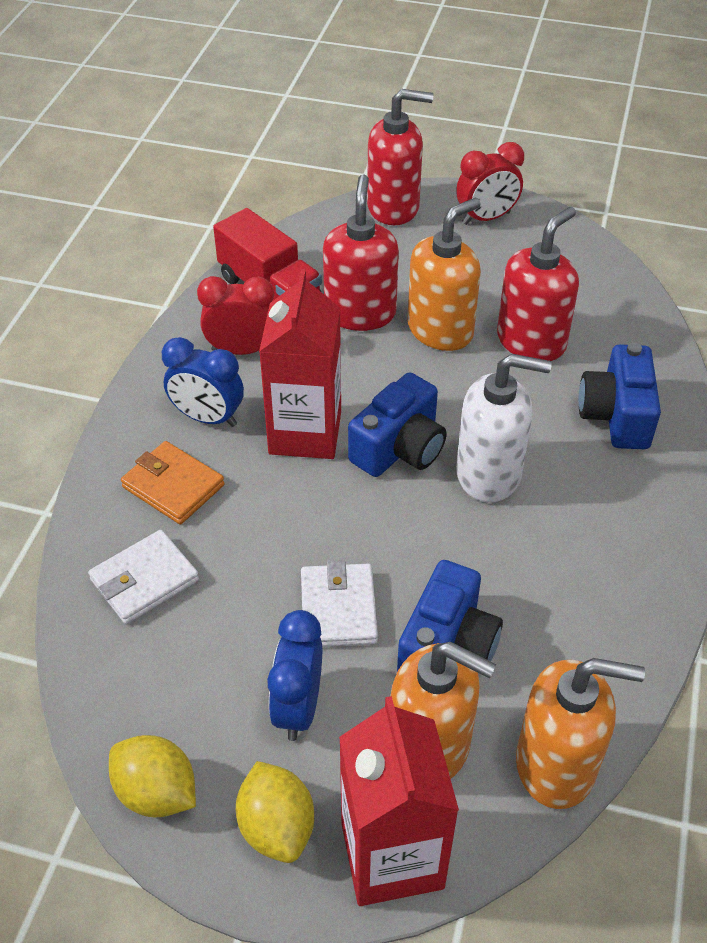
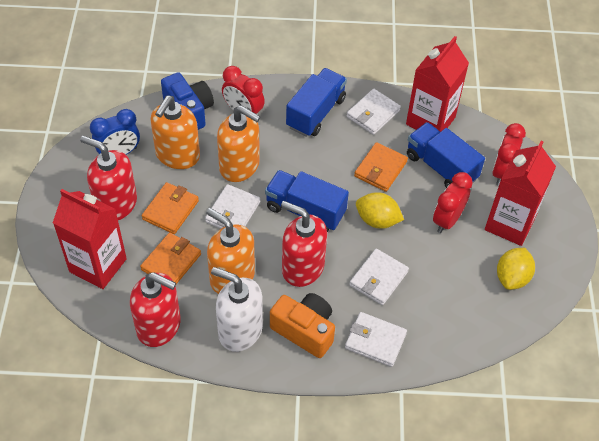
blue camera: 3 -> 1
blue clock: 2 -> 1
blue truck: 0 -> 3
orange camera: 0 -> 1
orange wallet: 1 -> 3
red carton: 2 -> 3
red clock: 2 -> 3
red truck: 1 -> 0
white wallet: 2 -> 4

